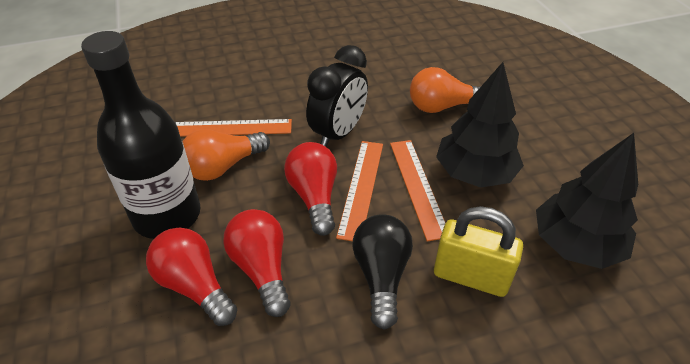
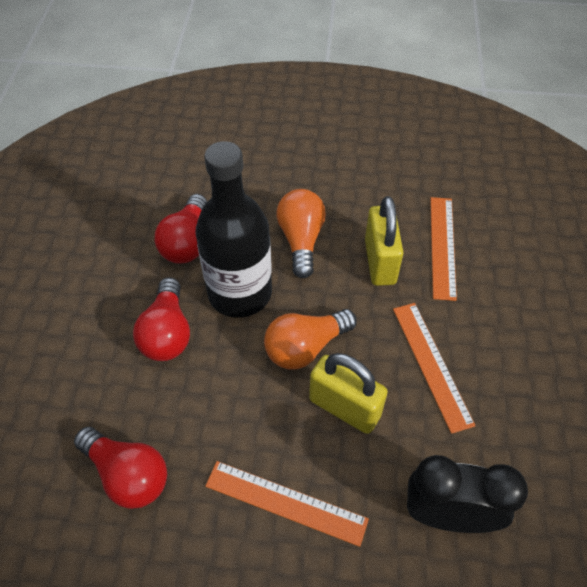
black light bulb: 1 -> 0
black tree: 2 -> 0
yellow padlock: 1 -> 2

